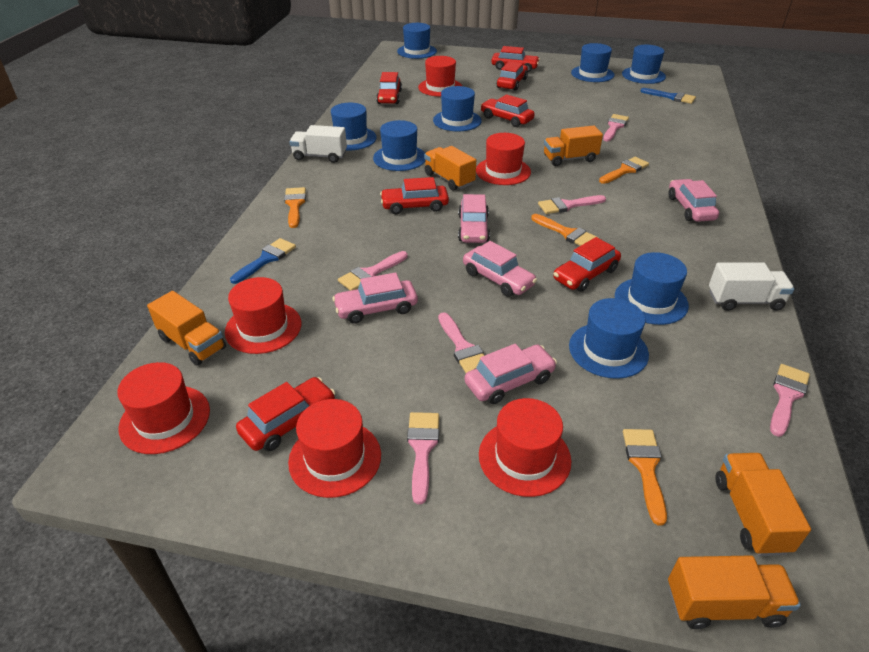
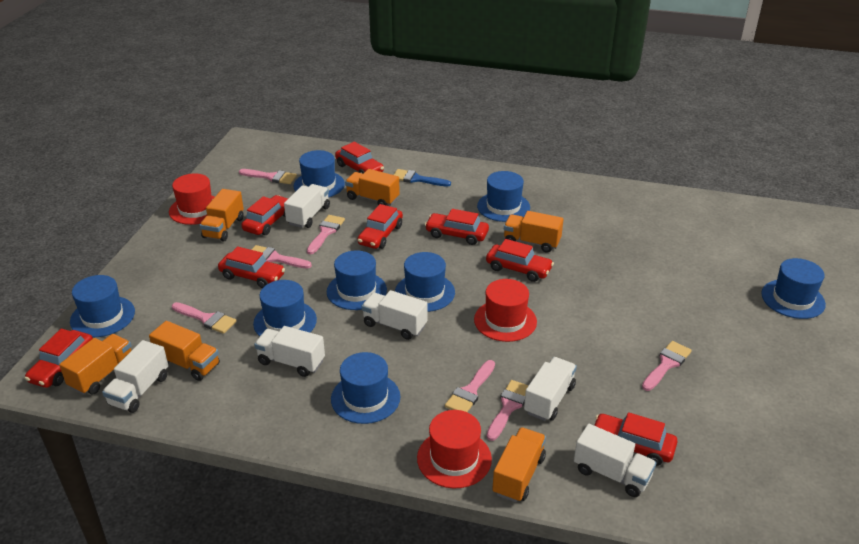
blue brush: 2 -> 1
orange brush: 4 -> 0
orange truck: 5 -> 6
pink brush: 6 -> 7
pink car: 5 -> 0
red car: 7 -> 8
red hat: 6 -> 3
white truck: 2 -> 6

